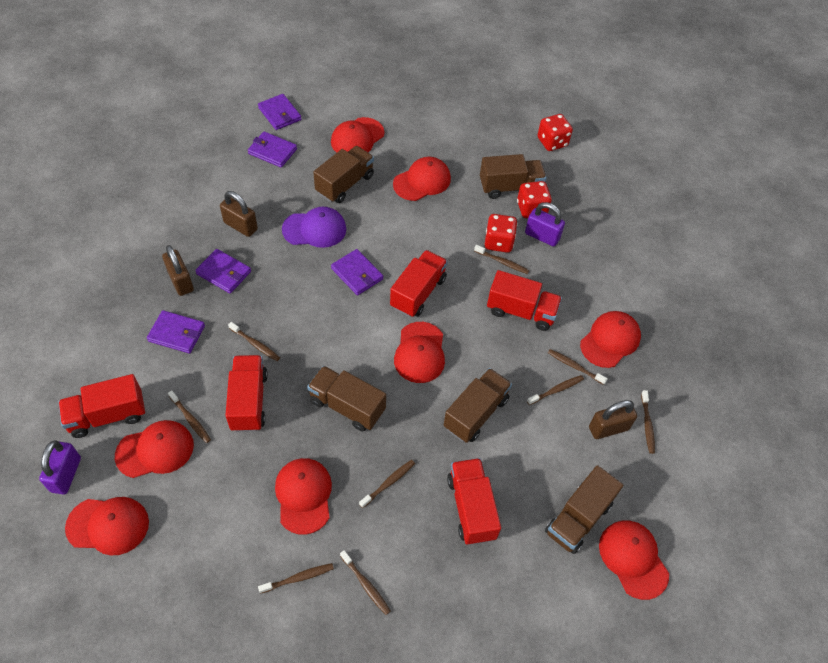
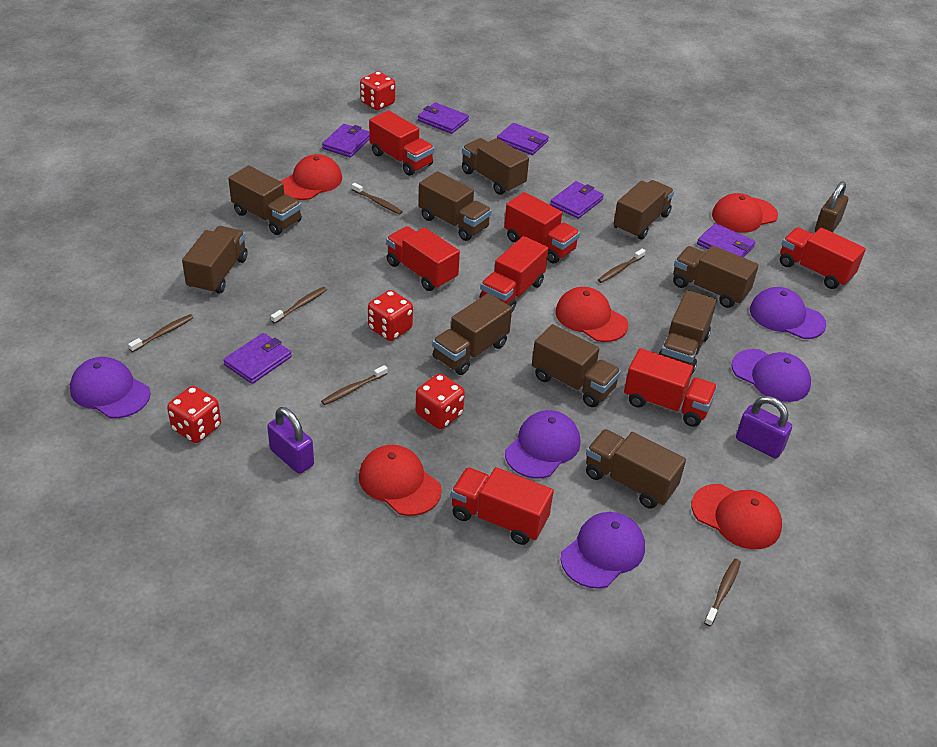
brown padlock: 3 -> 1
brown toothbrush: 9 -> 6
brown truck: 5 -> 10
purple cap: 1 -> 5
purple wallet: 5 -> 6
red cap: 8 -> 5
red dice: 3 -> 4
red truck: 5 -> 7

